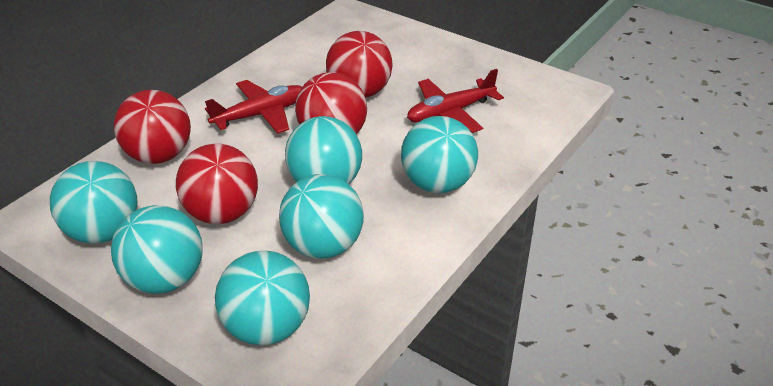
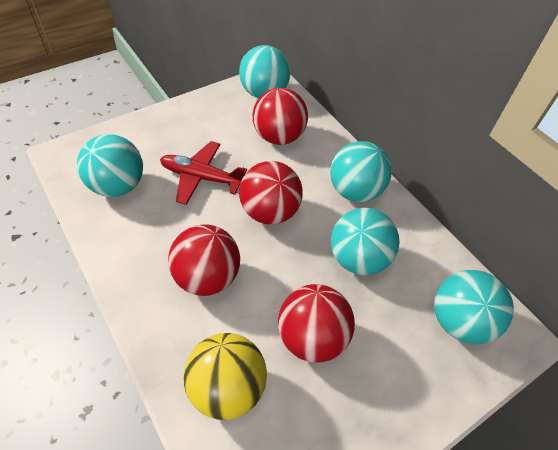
red plane: 2 -> 1
turquoise ball: 6 -> 5
yellow ball: 0 -> 1

